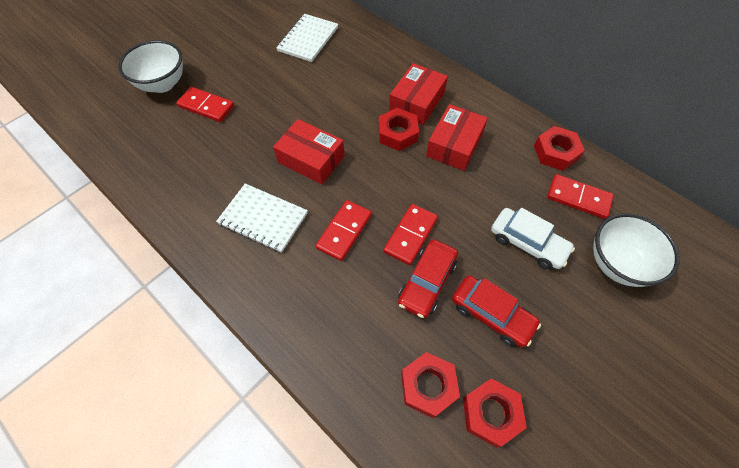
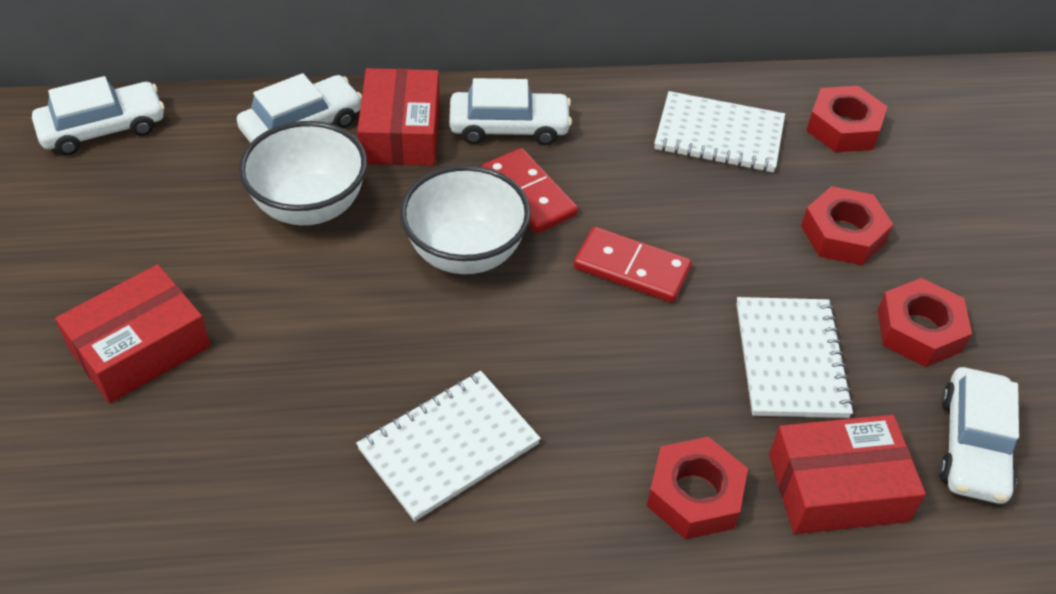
red car: 2 -> 0
red domino: 4 -> 2
white car: 1 -> 4
white notebook: 2 -> 3

